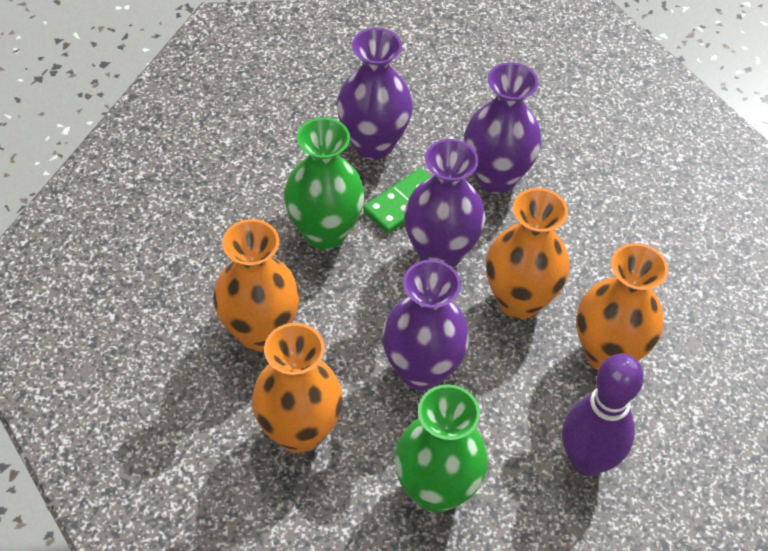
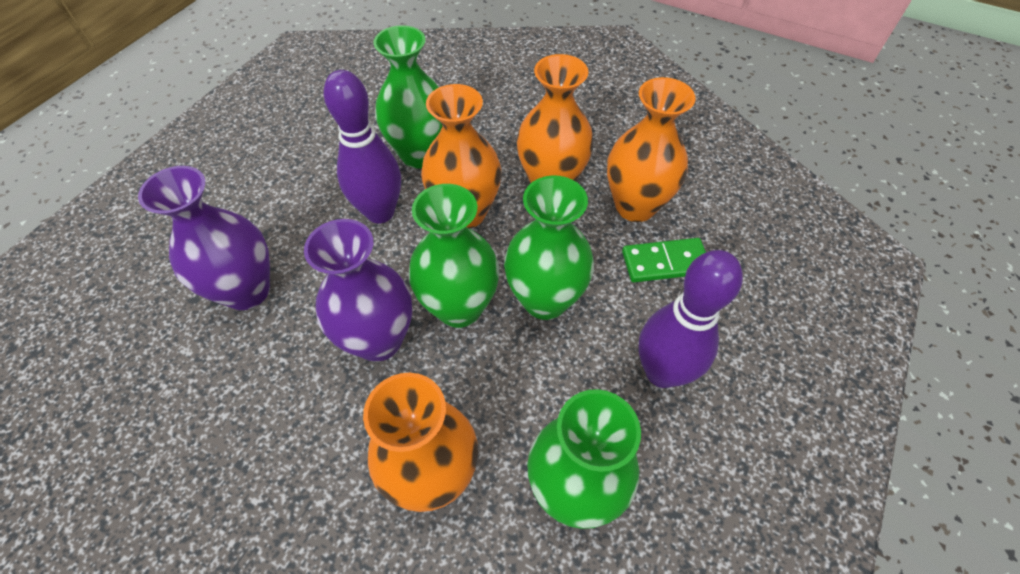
green vase: 2 -> 4
purple bowling pin: 1 -> 2
purple vase: 4 -> 2

